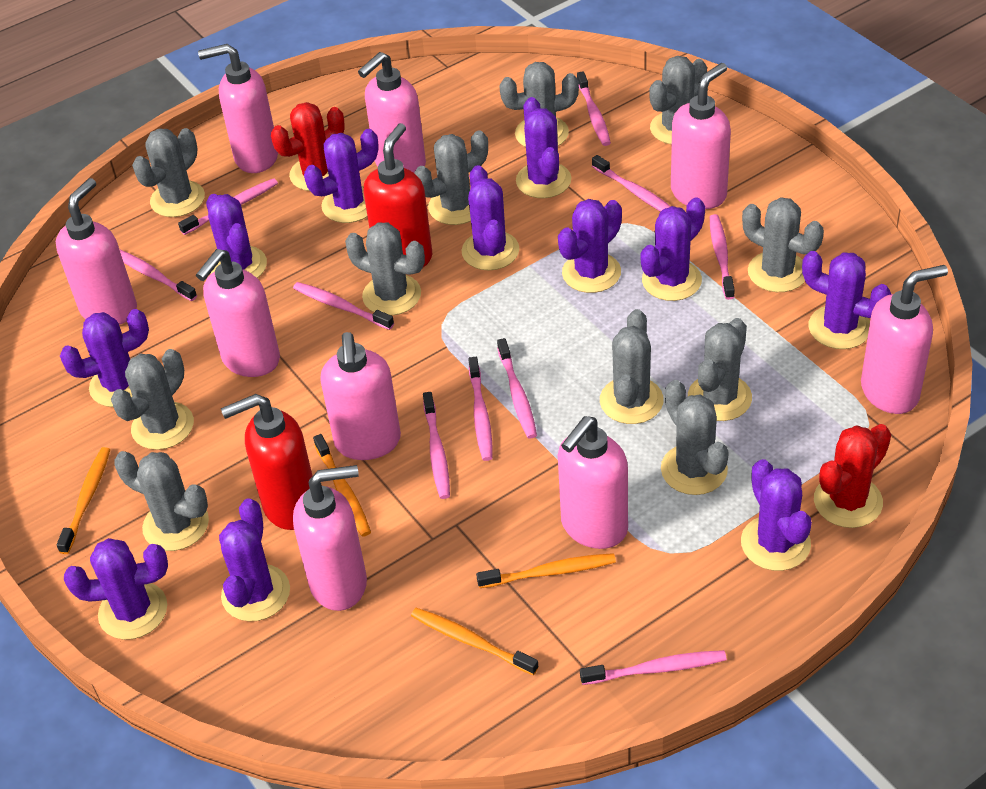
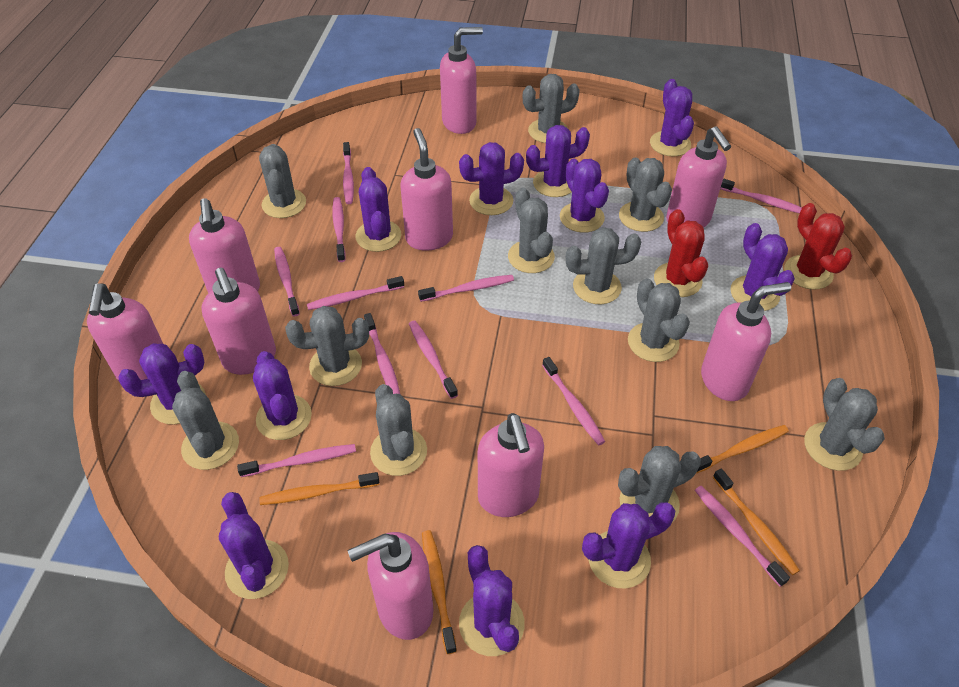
pink toothbrush: 10 -> 11
red soap dispenser: 2 -> 0

